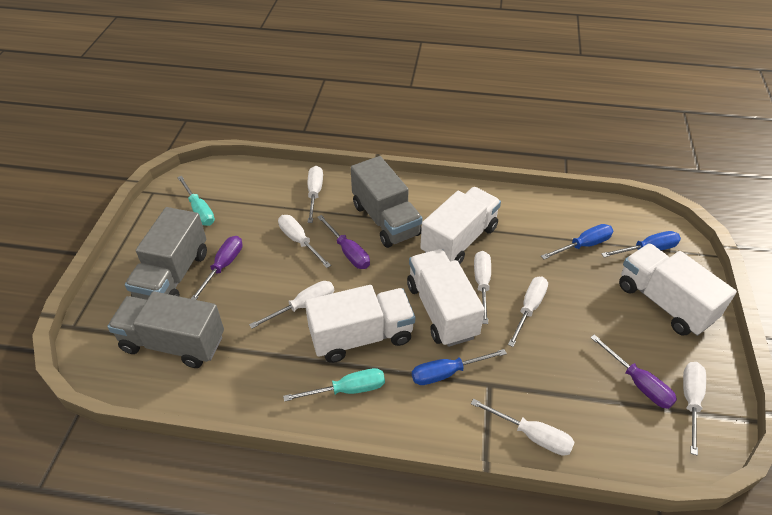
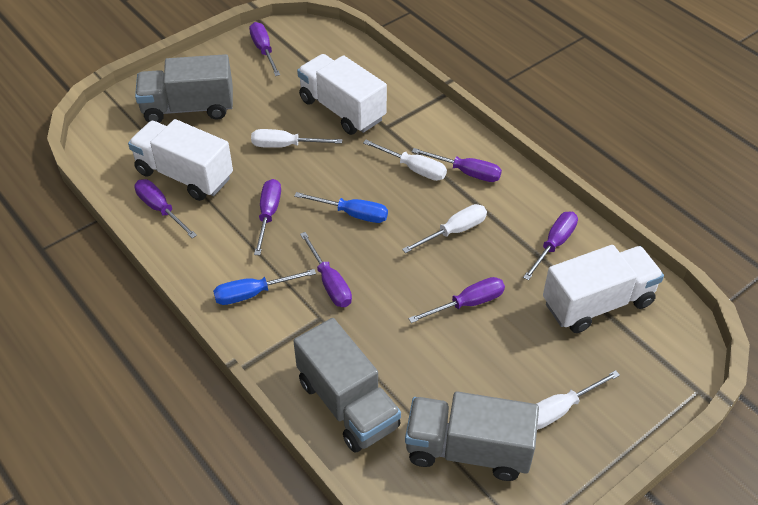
blue screwdriver: 3 -> 2
purple screwdriver: 3 -> 7
turquoise screwdriver: 2 -> 0
white screwdriver: 7 -> 4
white truck: 4 -> 3

